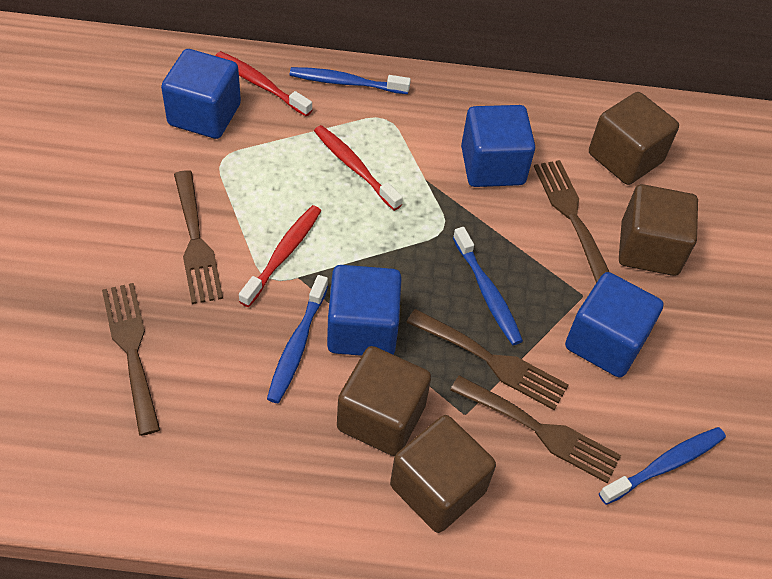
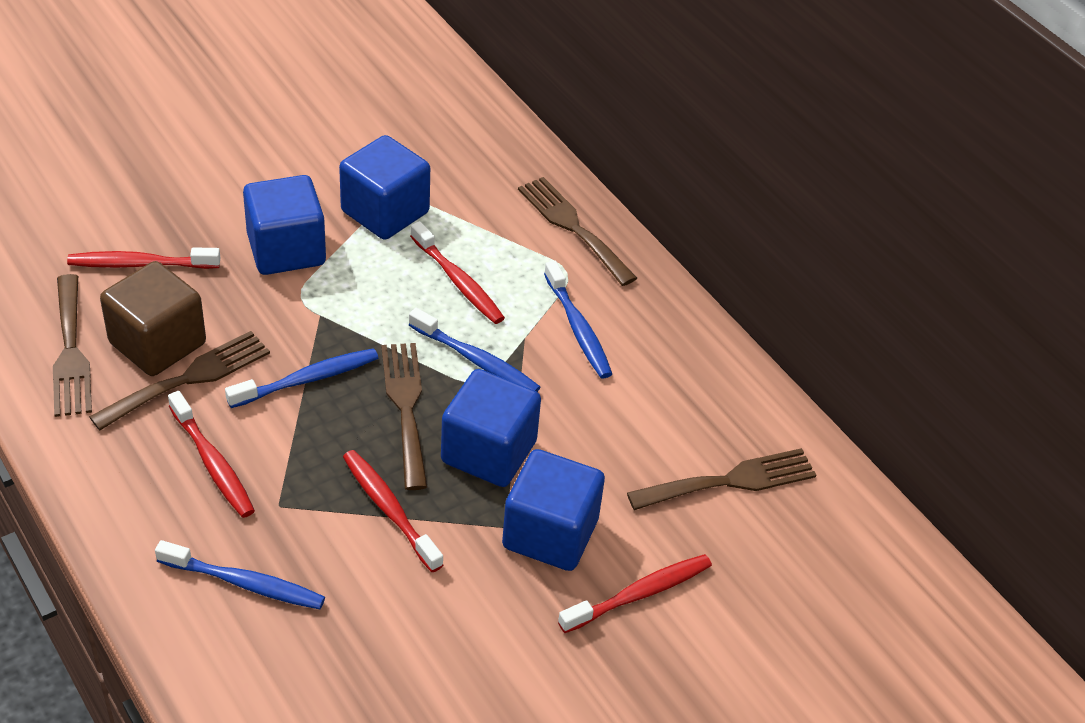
brown cube: 4 -> 1
red toothbrush: 3 -> 5

